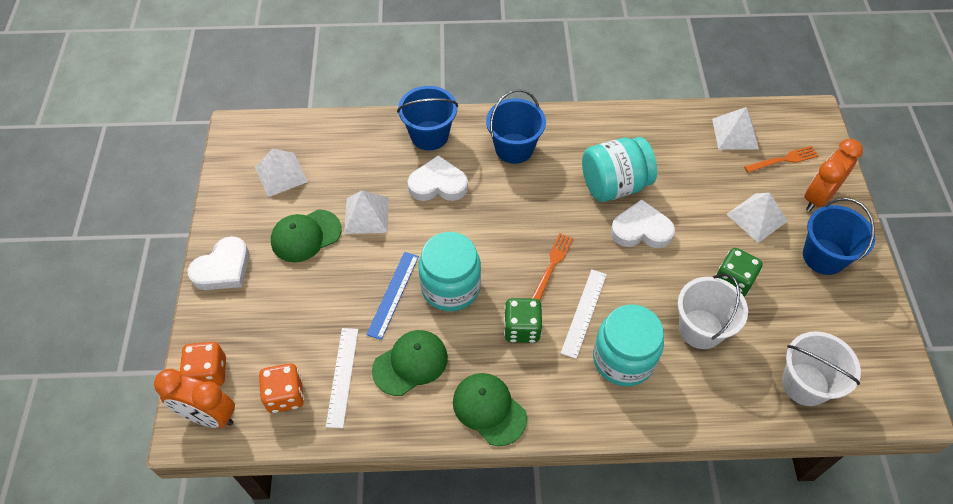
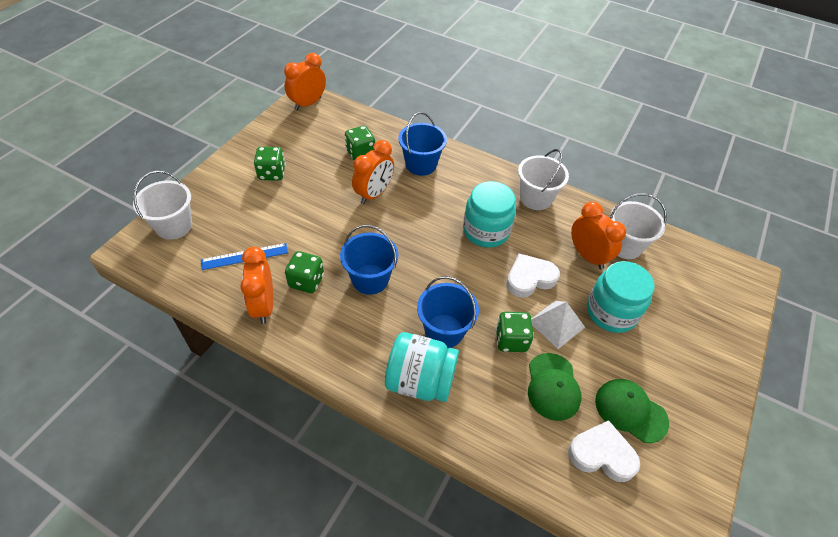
green cap: 3 -> 2
green dice: 2 -> 4
orange clock: 2 -> 4
orange dice: 2 -> 0
orange fork: 2 -> 0
white bucket: 2 -> 3
white heart: 3 -> 2
white pyramid: 4 -> 1
white ruler: 2 -> 0

